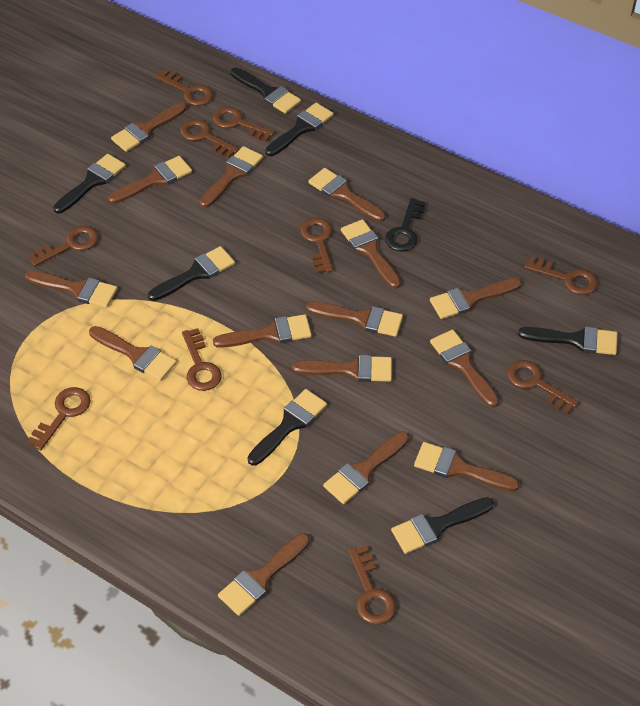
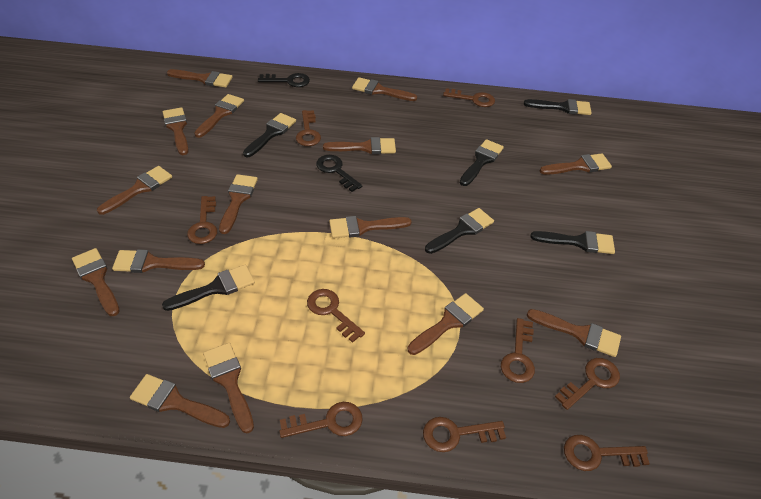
black brush: 7 -> 6
black key: 1 -> 2
brown key: 10 -> 9

